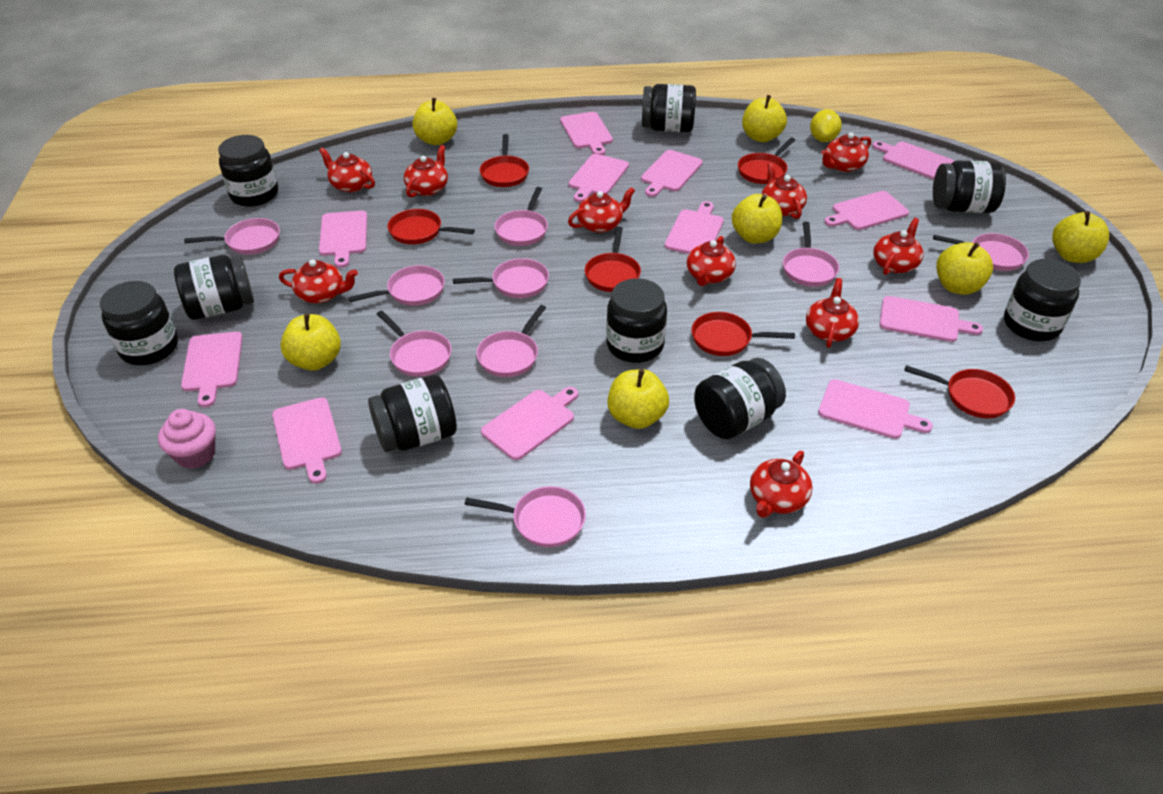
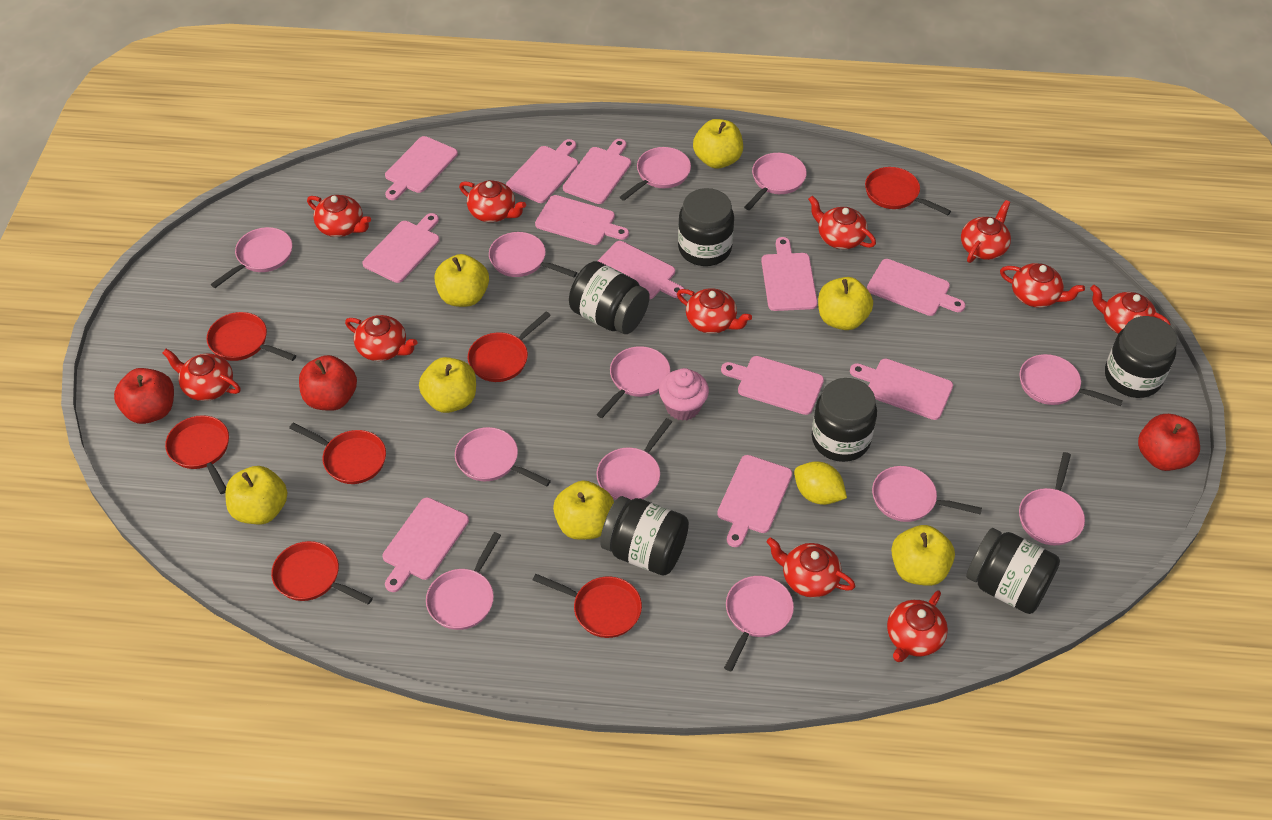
black jar: 9 -> 6
pink pan: 9 -> 12
red apple: 0 -> 3
red pan: 6 -> 7
red teapot: 10 -> 11

